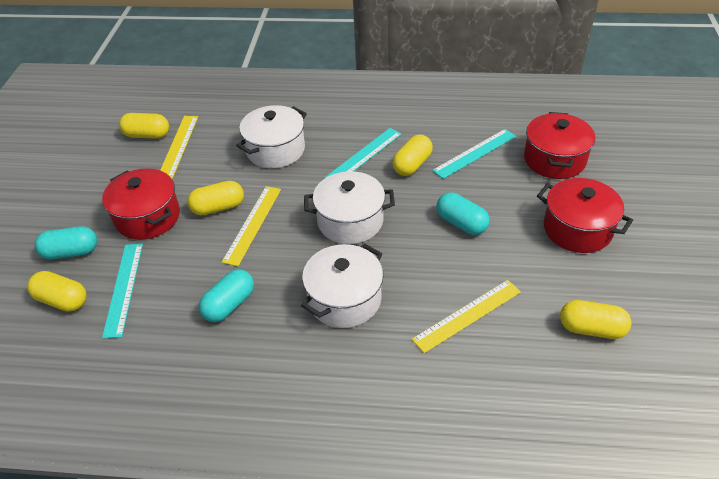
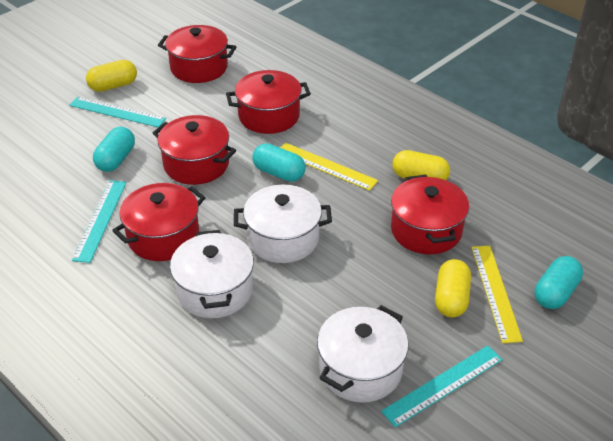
red pot: 3 -> 5
yellow capsule: 5 -> 3
yellow ruler: 3 -> 2

